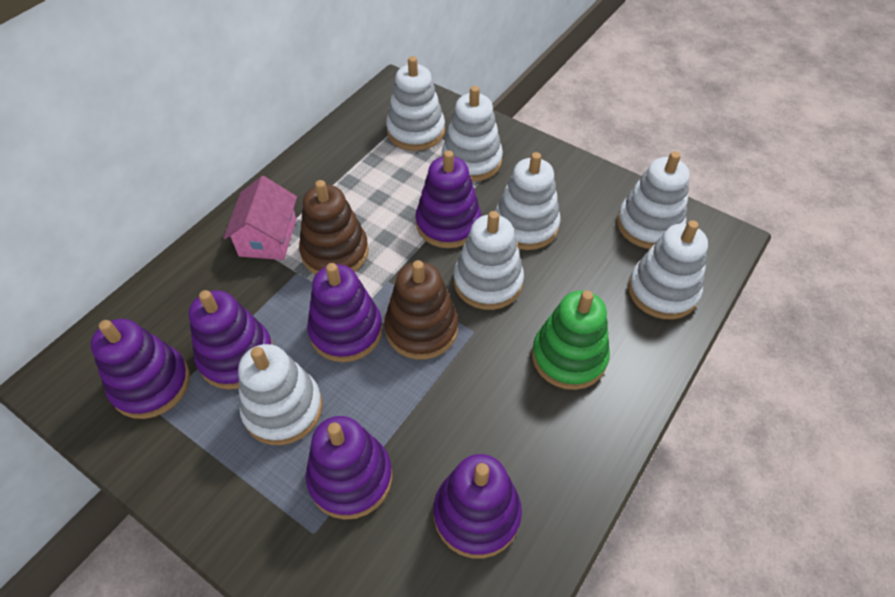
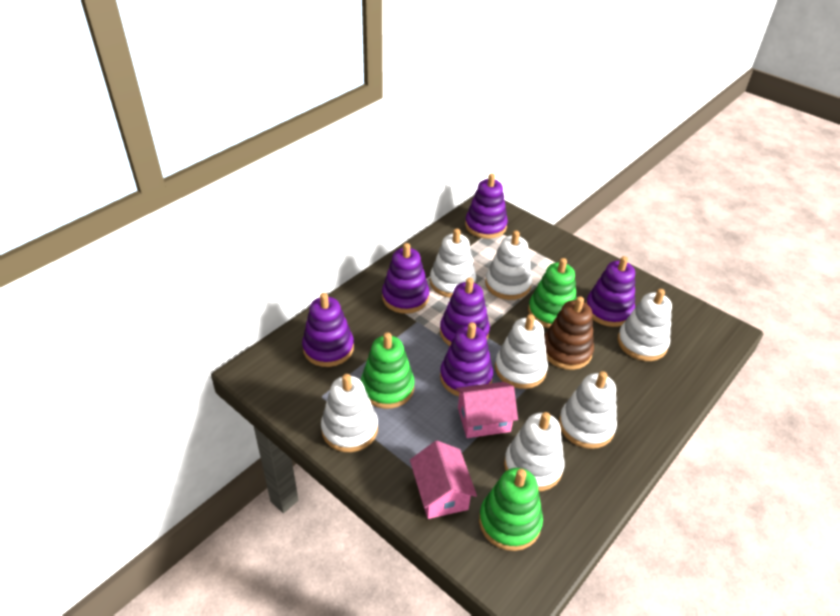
brown stacking toy: 2 -> 1
green stacking toy: 1 -> 3
pink house: 1 -> 2

